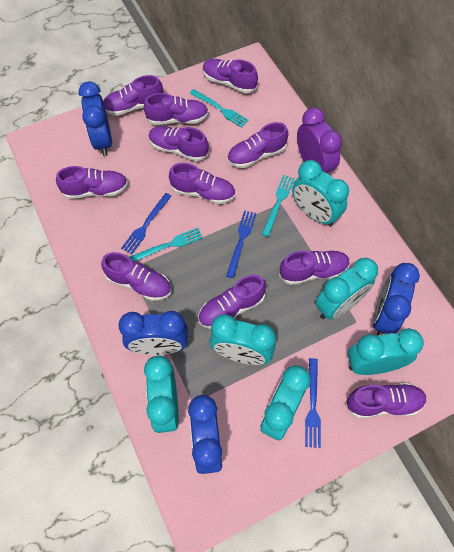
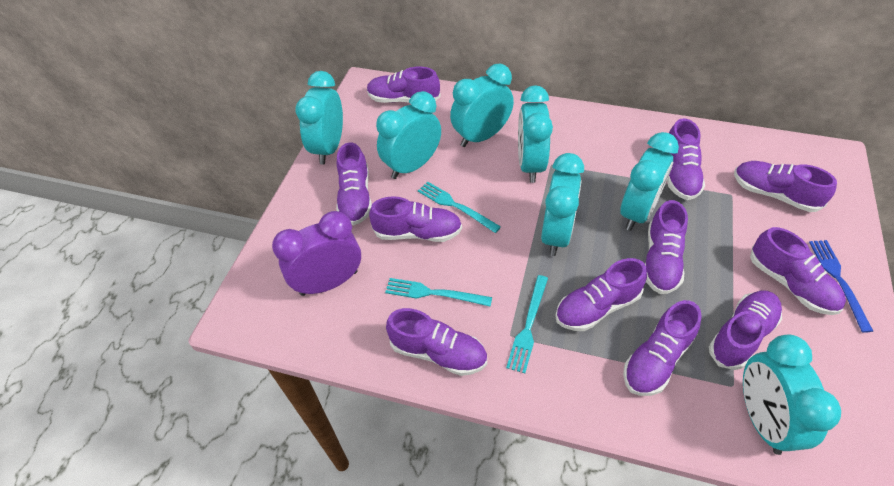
blue clock: 4 -> 0
blue fork: 3 -> 1
turquoise clock: 6 -> 7

